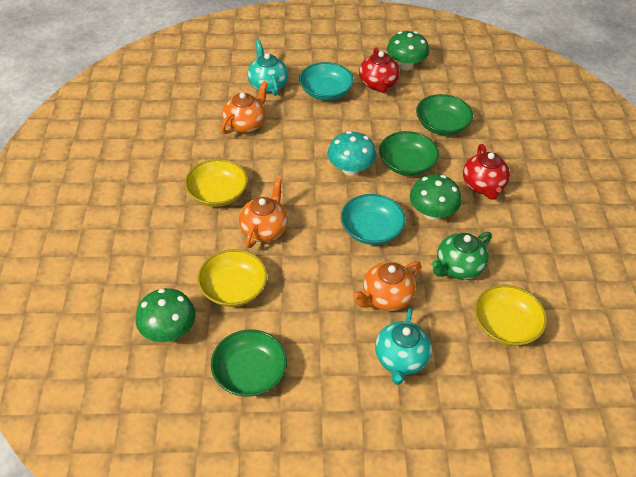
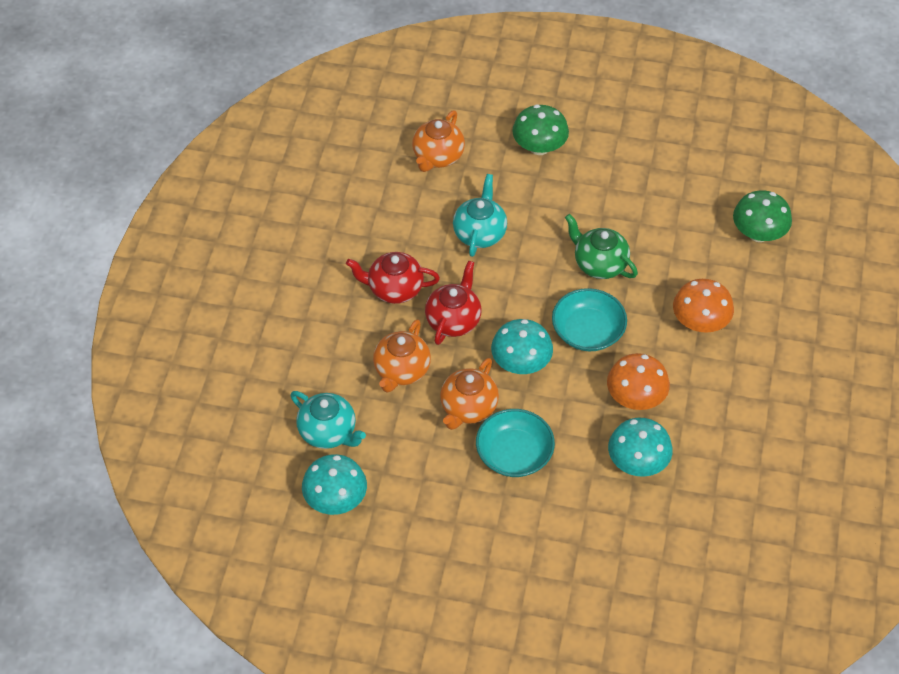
green bowl: 3 -> 0
green mushroom: 3 -> 2
orange mushroom: 0 -> 2
turquoise mushroom: 1 -> 3
yellow bowl: 3 -> 0

